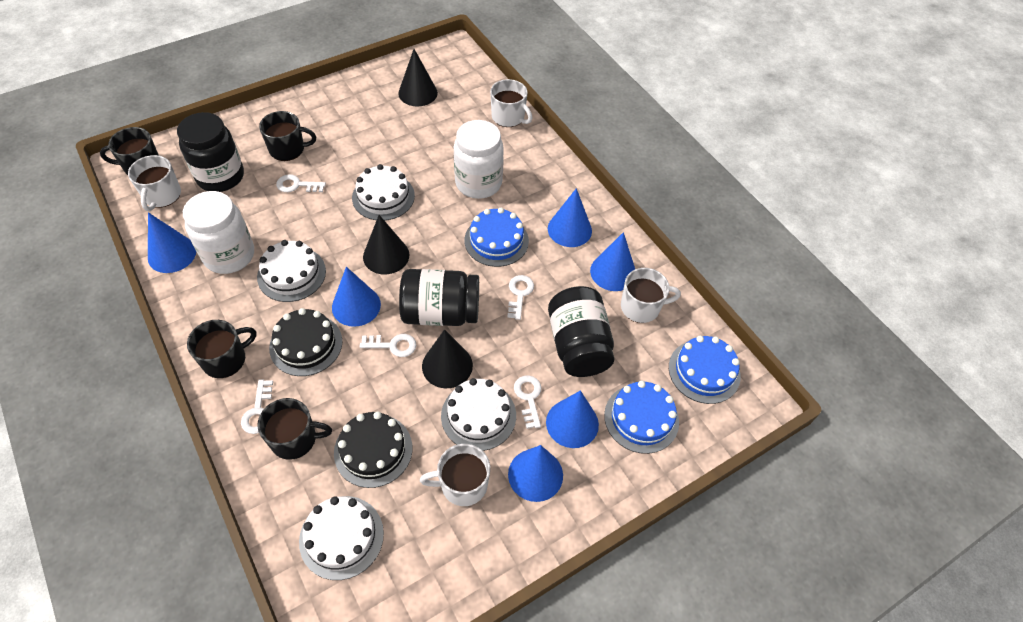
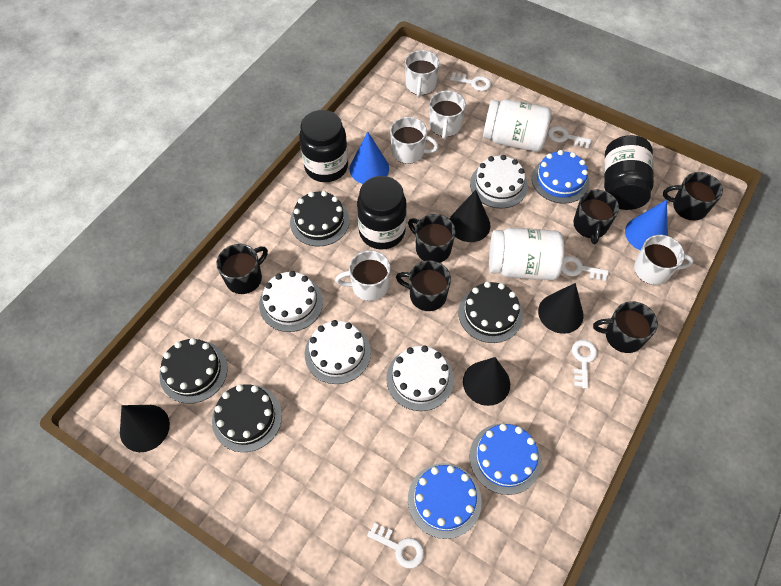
black cake: 2 -> 4
black cone: 3 -> 4
black mug: 4 -> 6
blue cone: 6 -> 2
white mug: 4 -> 5

